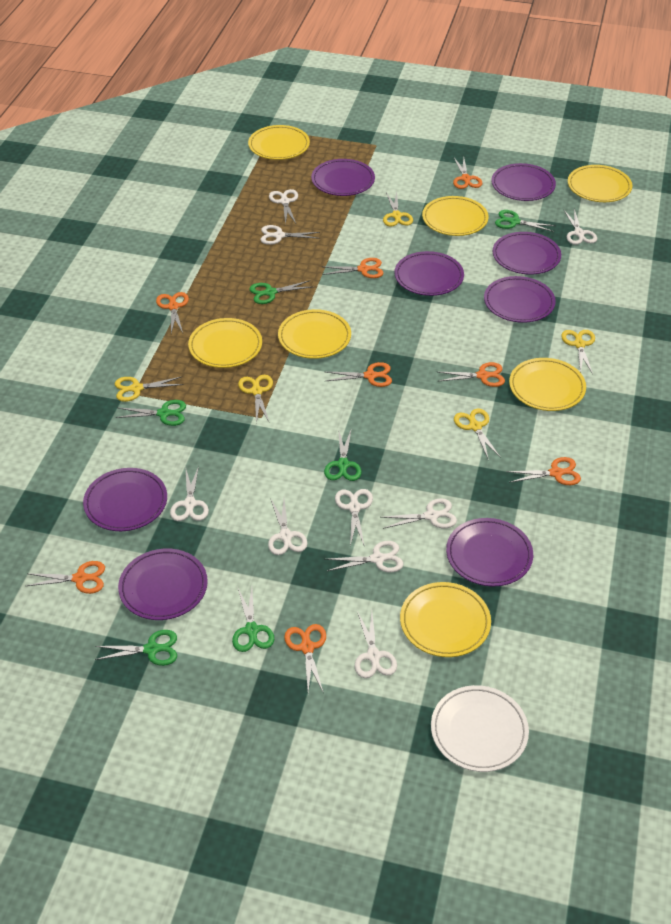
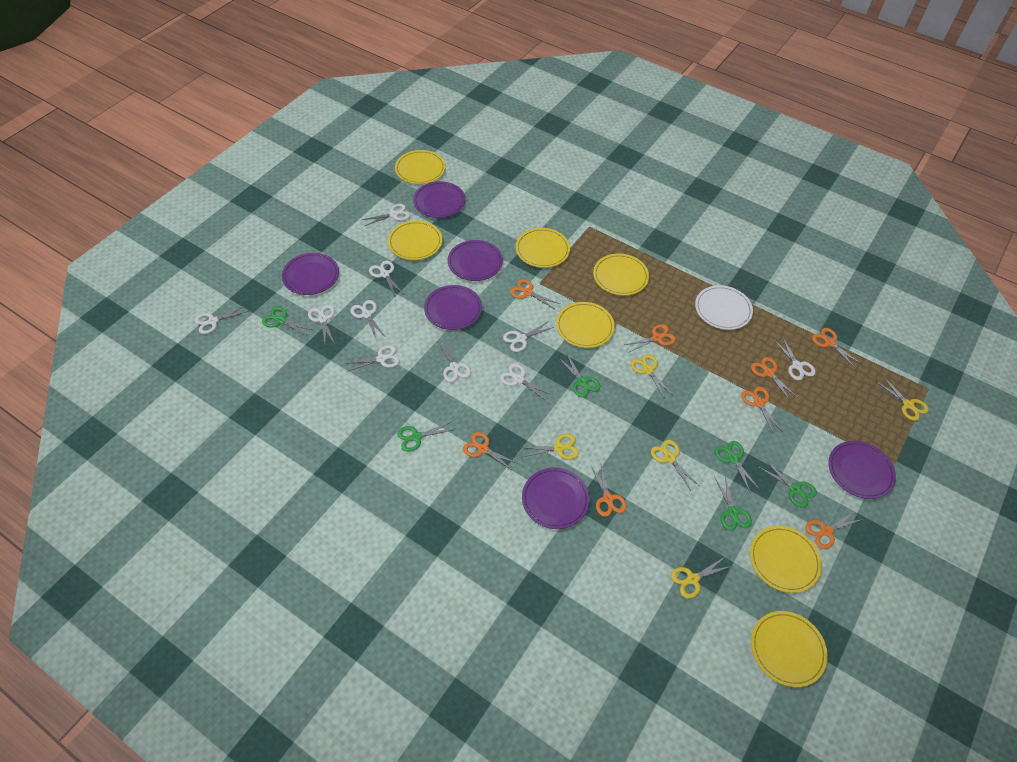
purple plate: 8 -> 6
white scissors: 9 -> 10

